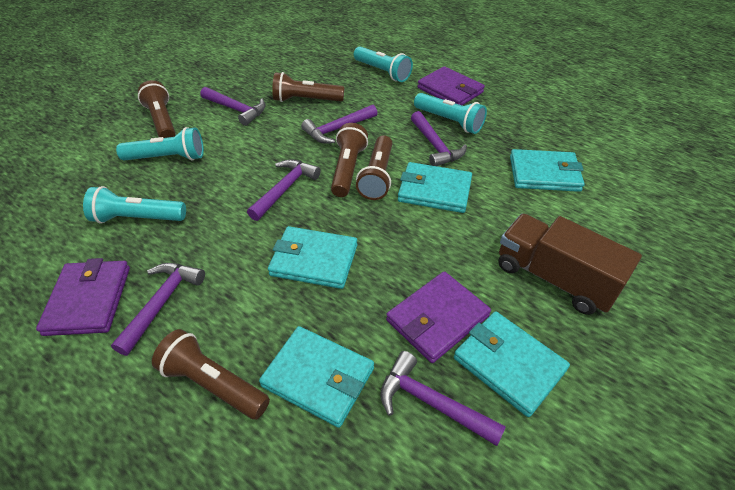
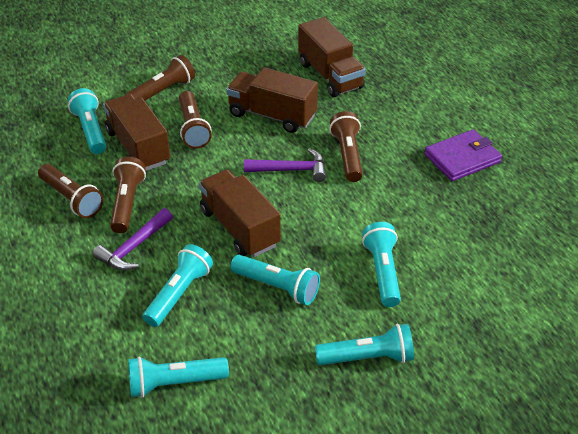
brown truck: 1 -> 4
purple hammer: 6 -> 2
purple wallet: 3 -> 1
turquoise flashlight: 4 -> 6
turquoise wallet: 5 -> 0

